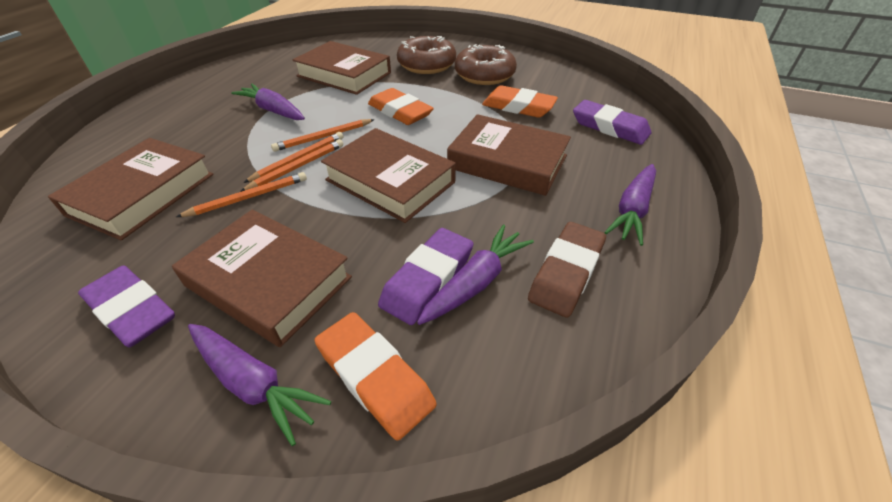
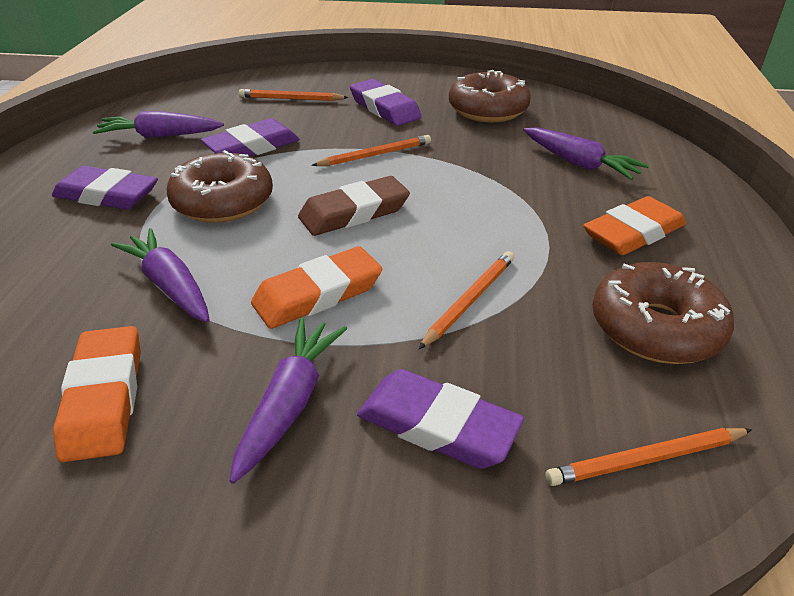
brown book: 5 -> 0
brown donut: 2 -> 3
purple eraser: 3 -> 4

